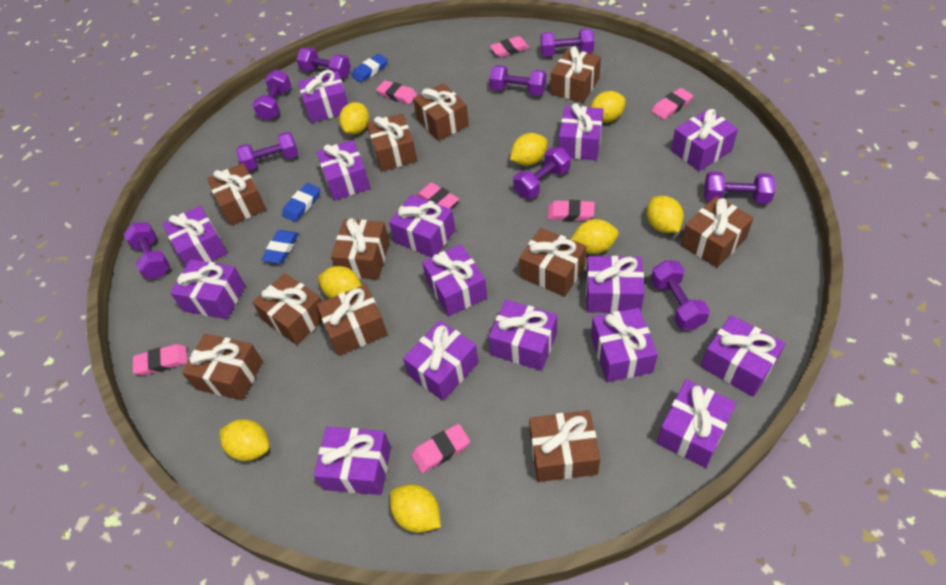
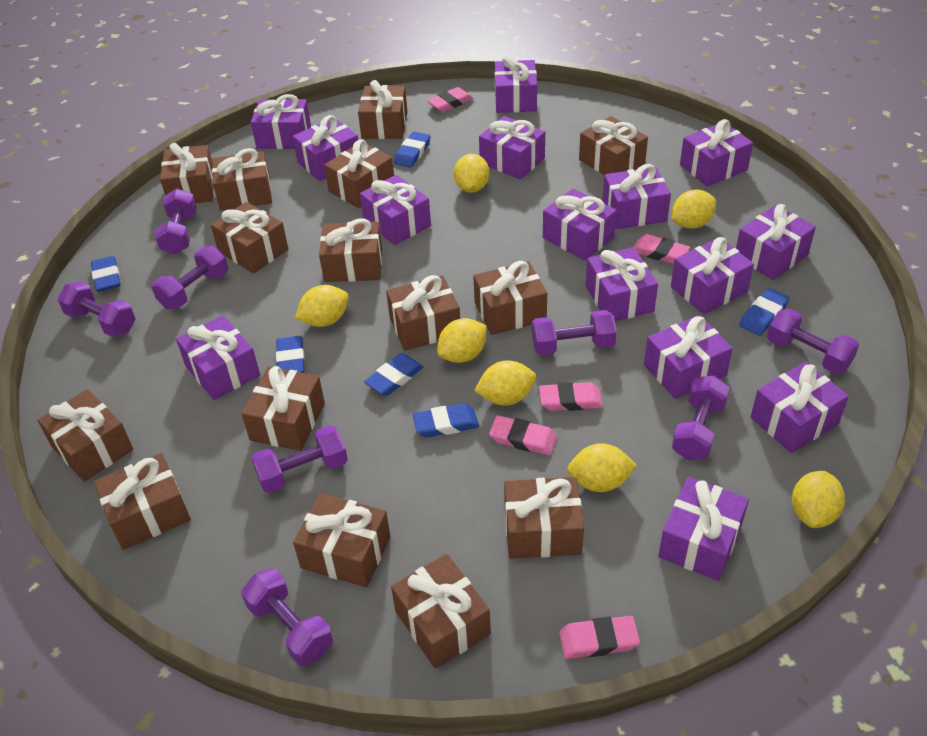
blue eraser: 3 -> 6
brown gift: 11 -> 15
pink eraser: 7 -> 5
purple dumbbell: 9 -> 8
yellow lemon: 8 -> 7

